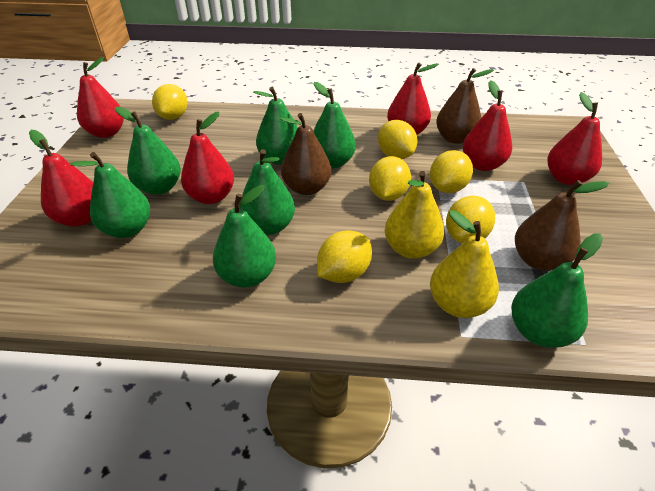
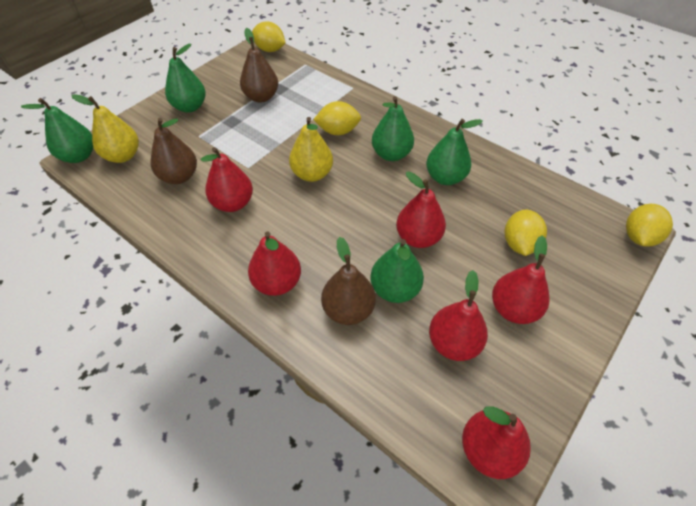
green pear: 7 -> 5
yellow lemon: 6 -> 4

